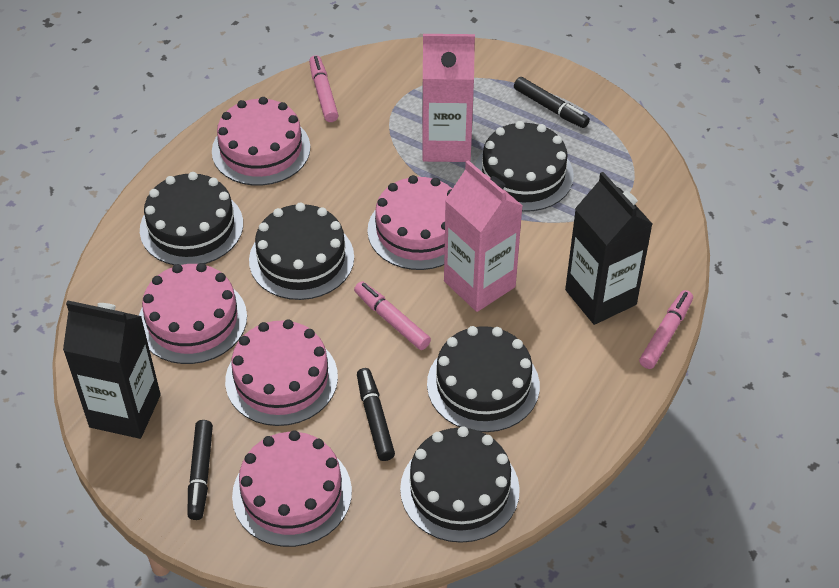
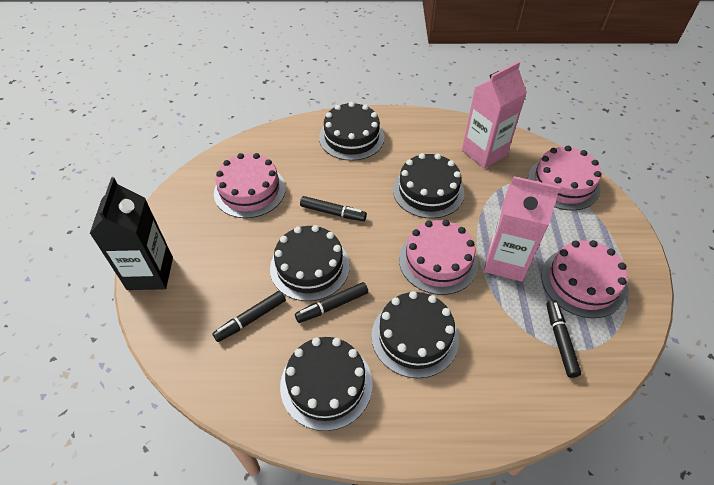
black carton: 2 -> 1
black marker: 3 -> 4
pink cake: 5 -> 4
pink marker: 3 -> 0

